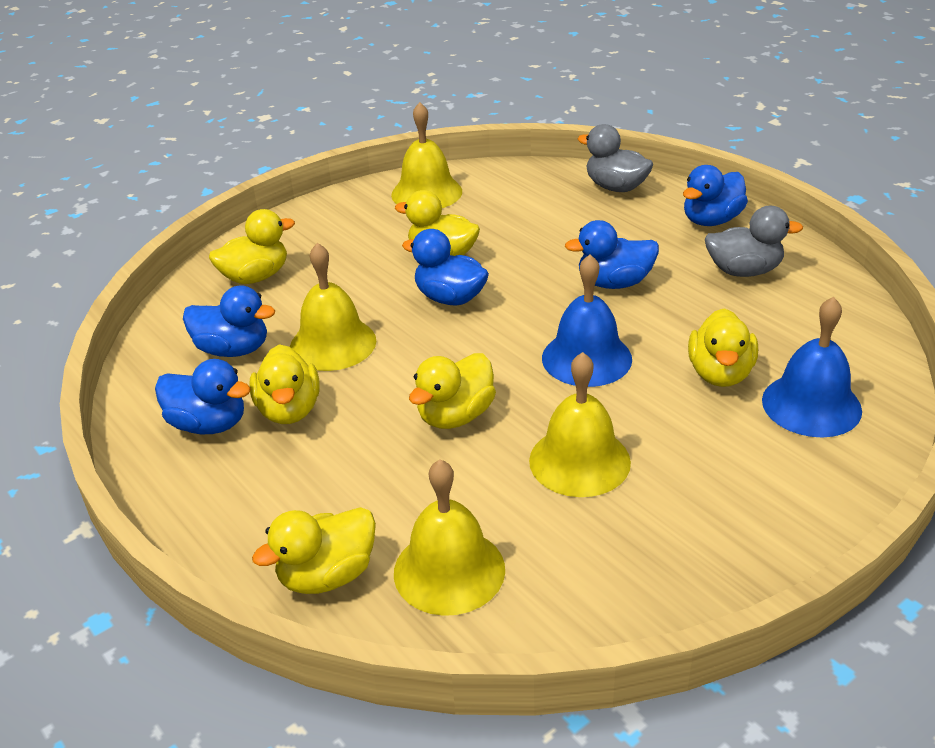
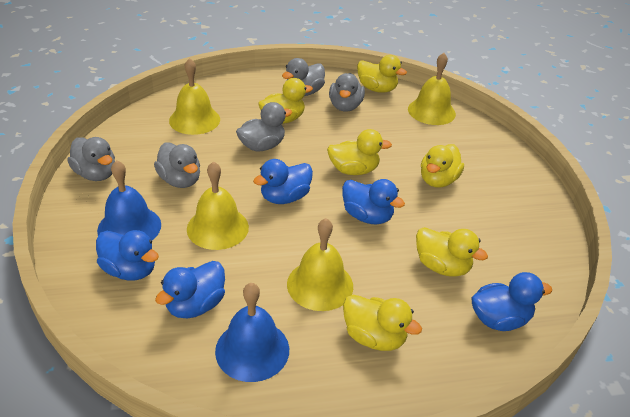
grey duck: 2 -> 5

